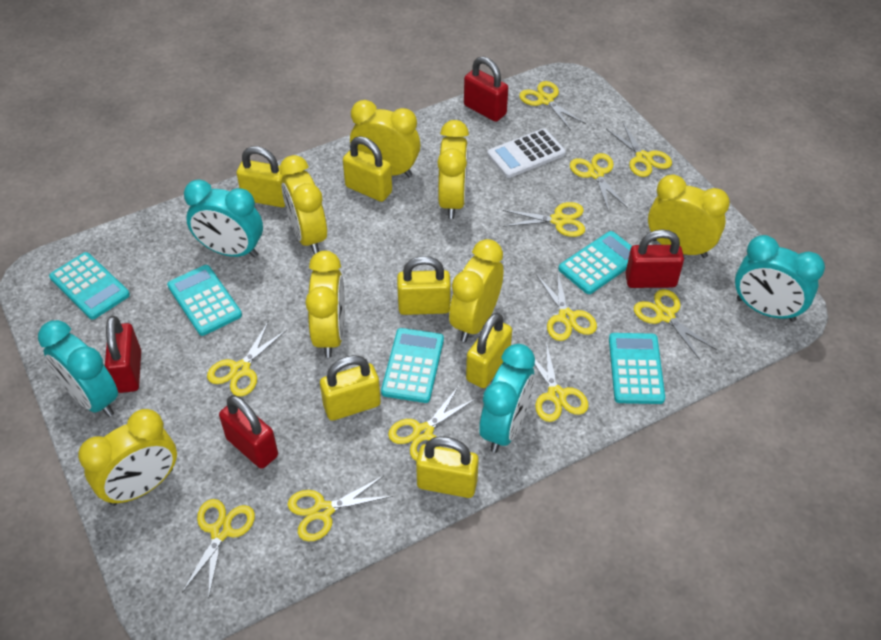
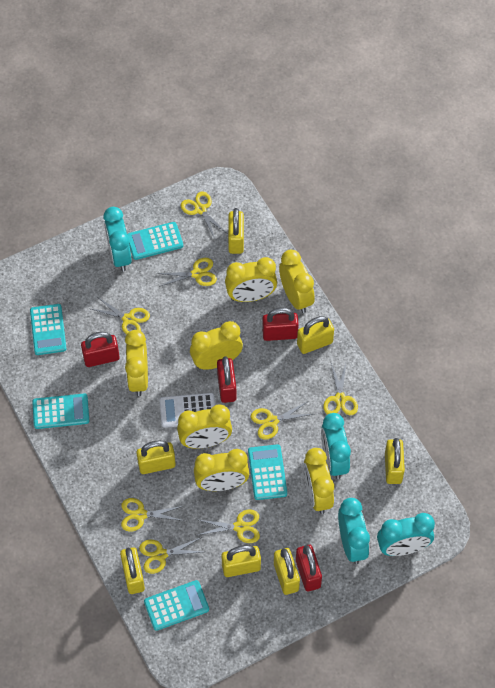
yellow padlock: 6 -> 7
yellow scissors: 11 -> 8

